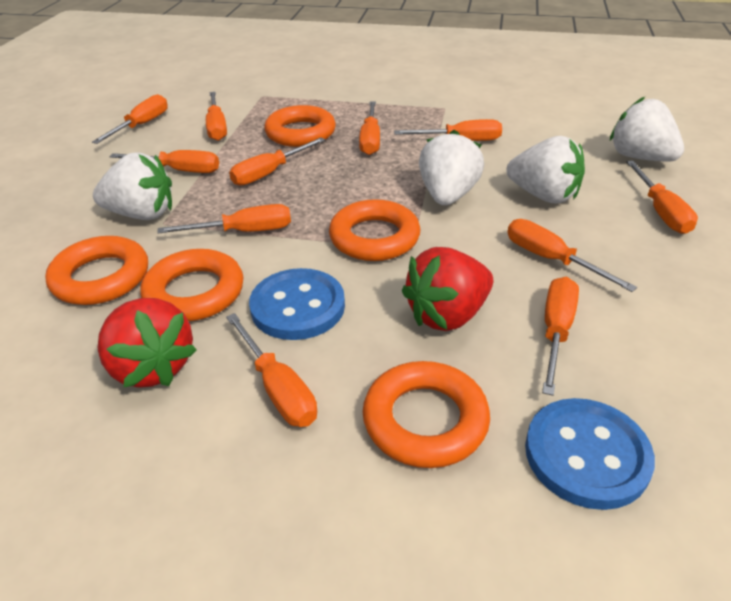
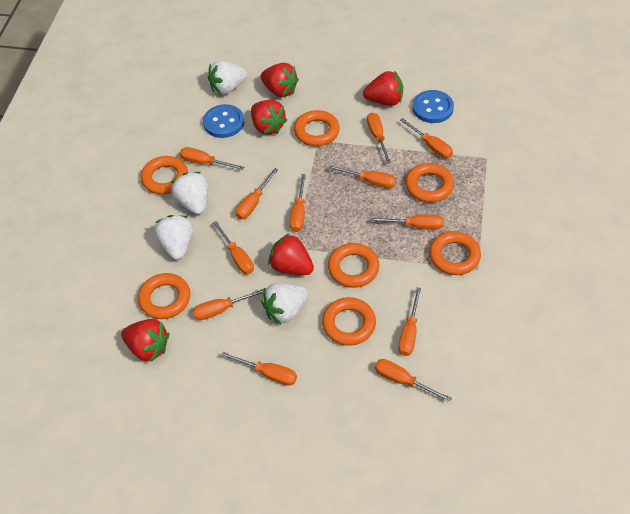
orange ring: 5 -> 7
orange screwdriver: 11 -> 12
red strawberry: 2 -> 5

